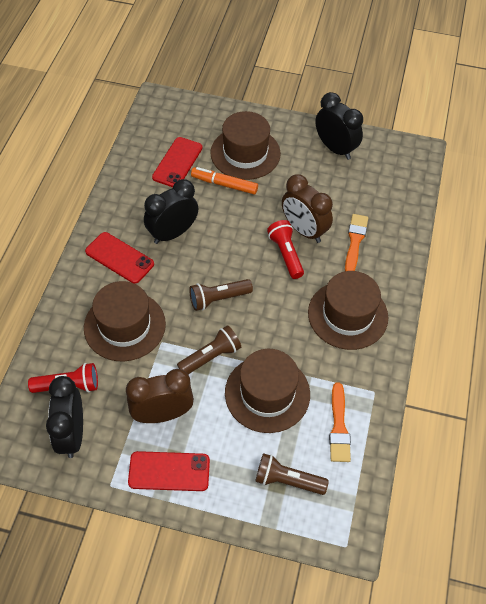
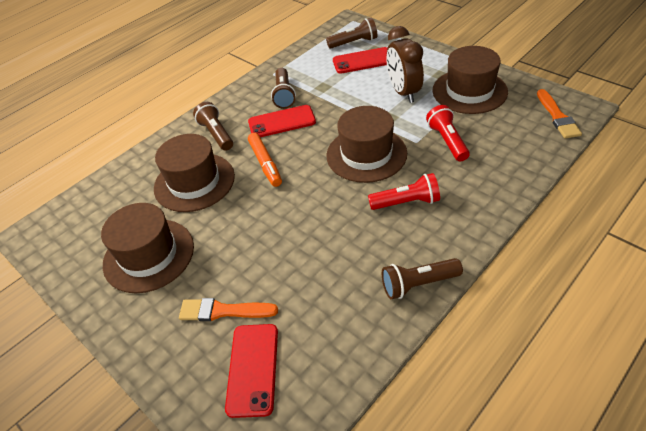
black clock: 3 -> 0
brown clock: 2 -> 1
brown flashlight: 3 -> 4

